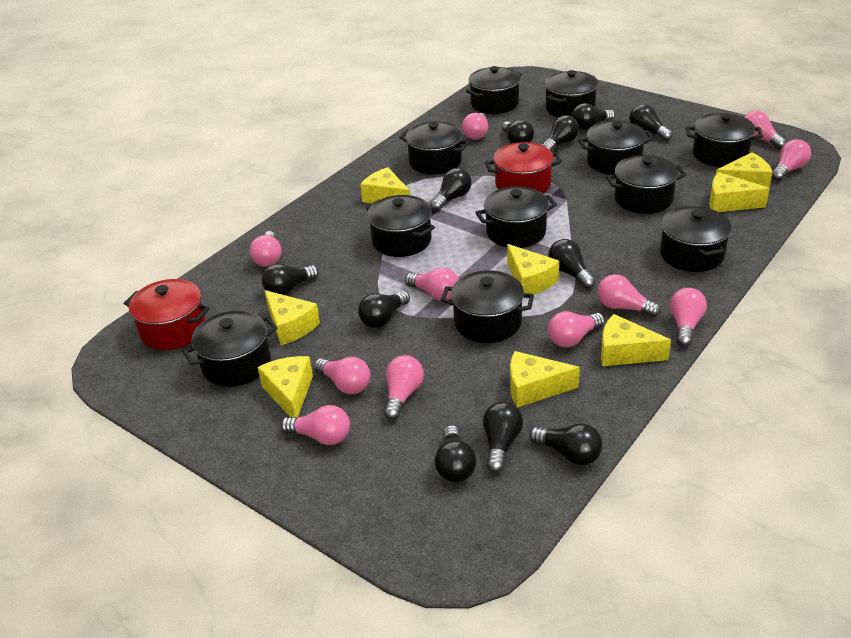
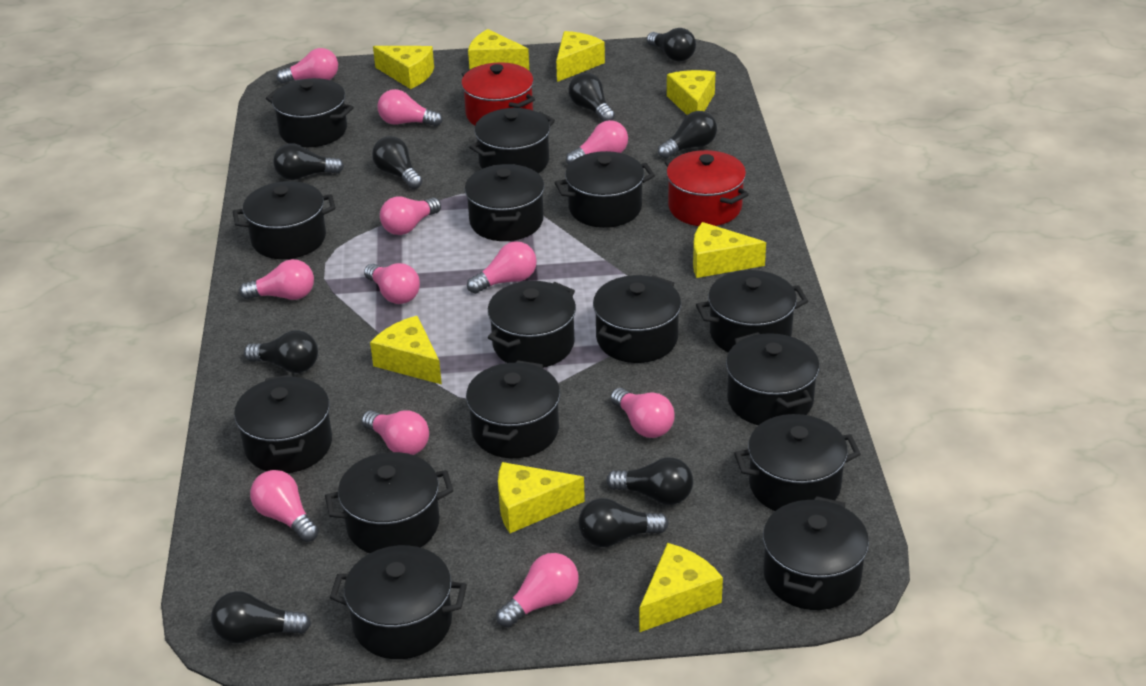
black light bulb: 11 -> 9
black pot: 11 -> 15

